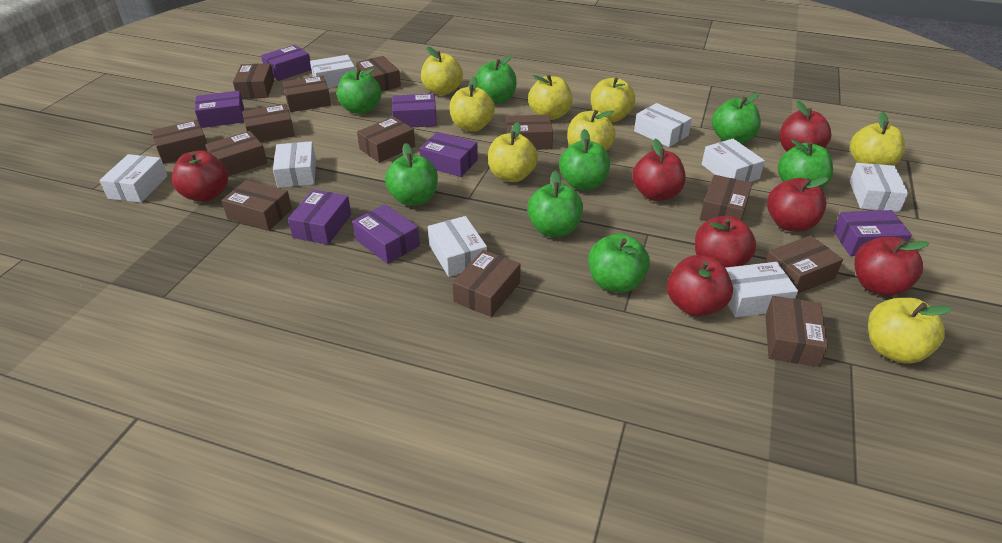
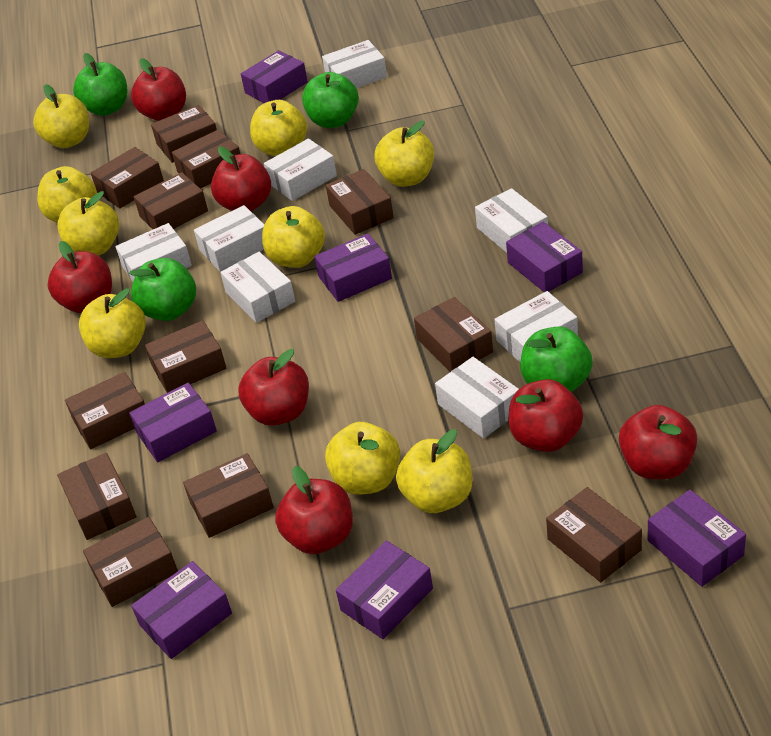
brown box: 13 -> 12
green apple: 8 -> 4
yellow apple: 8 -> 9

